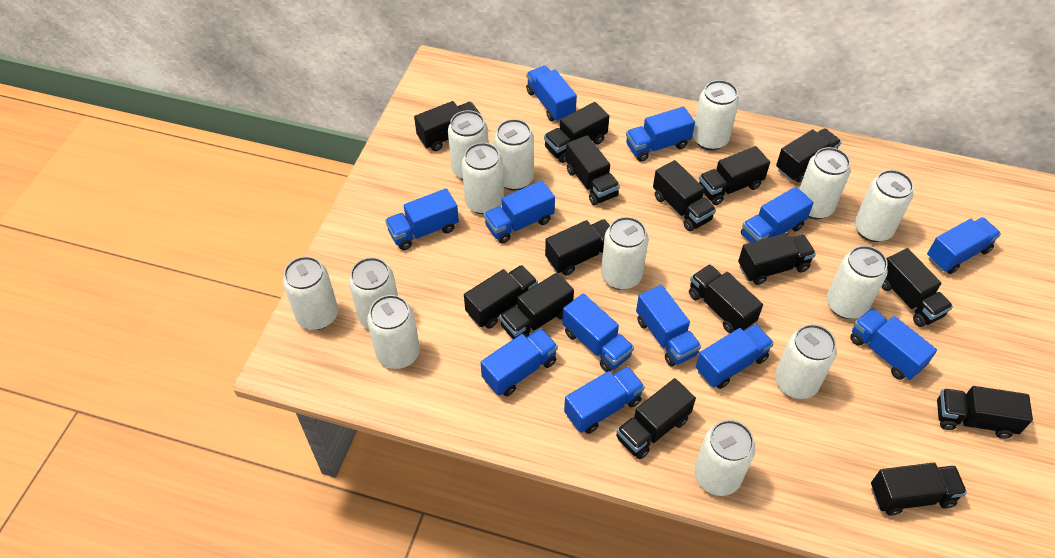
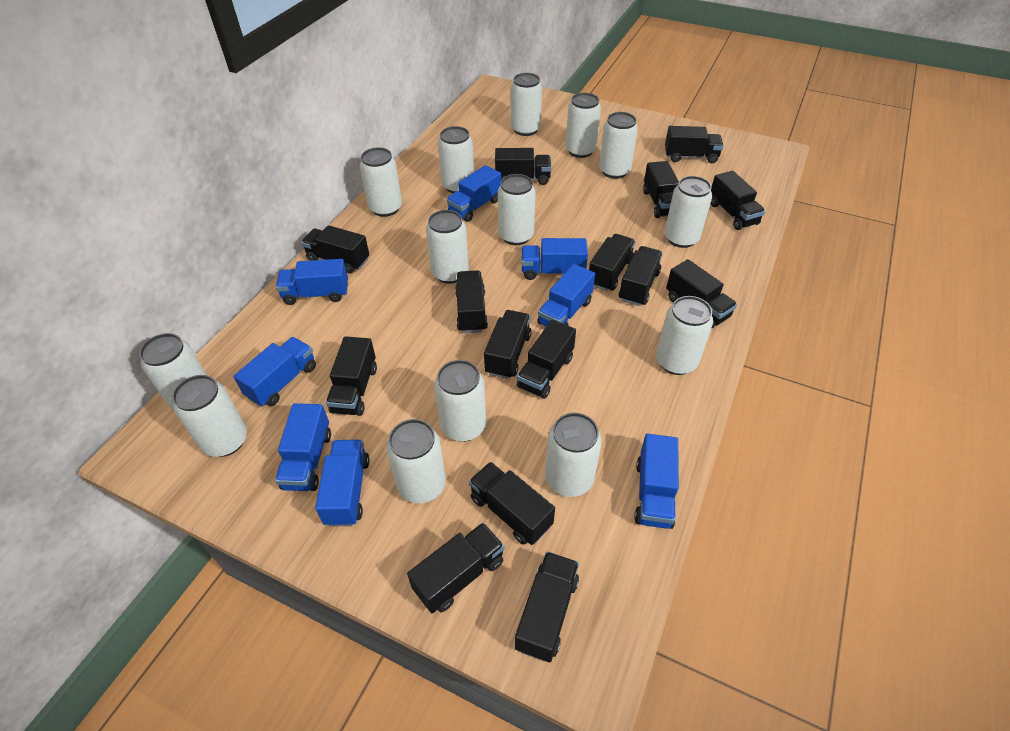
blue truck: 12 -> 8
white can: 13 -> 14

